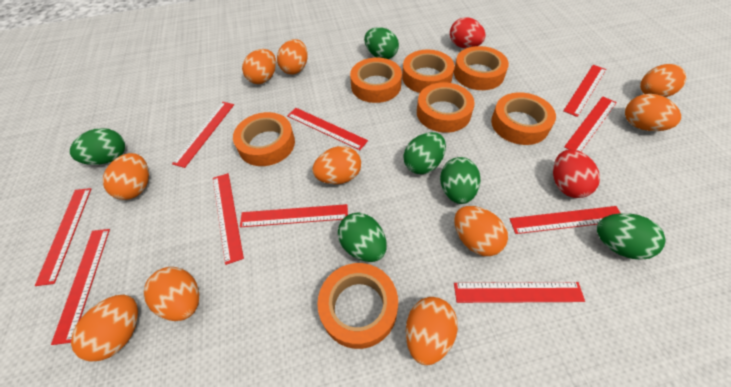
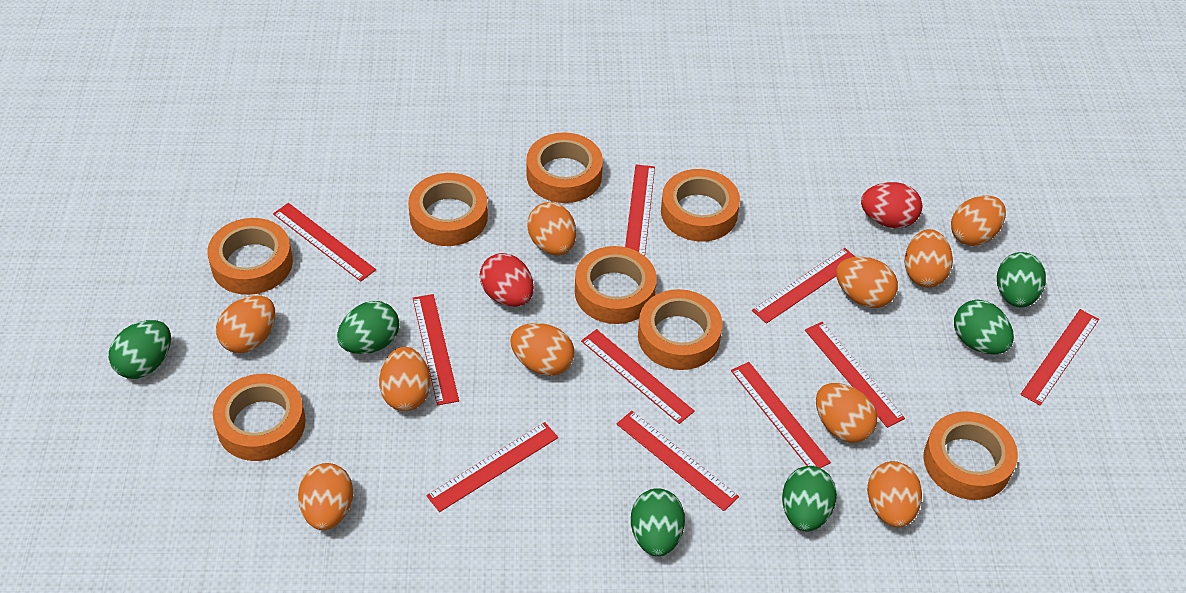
orange tape: 7 -> 8

